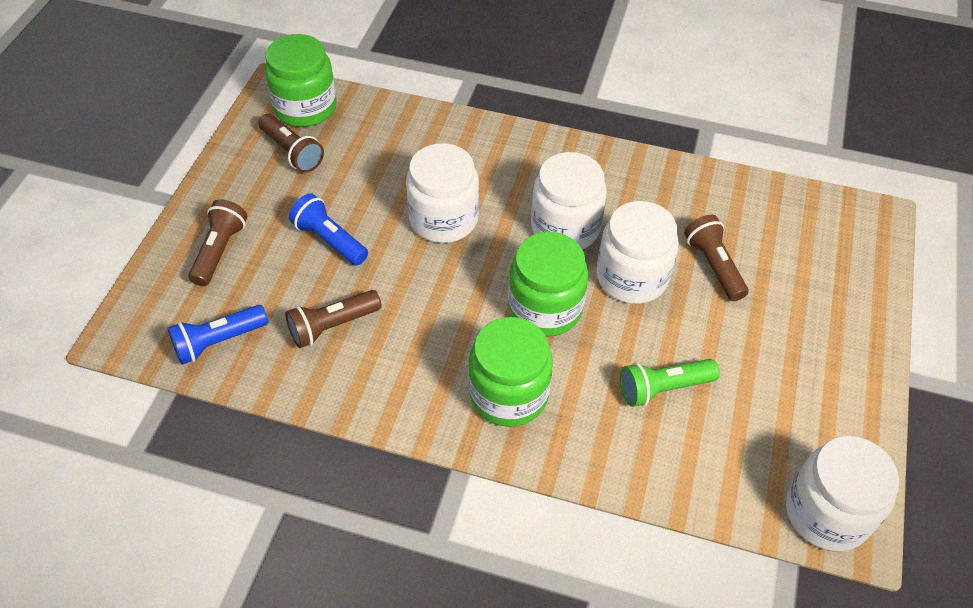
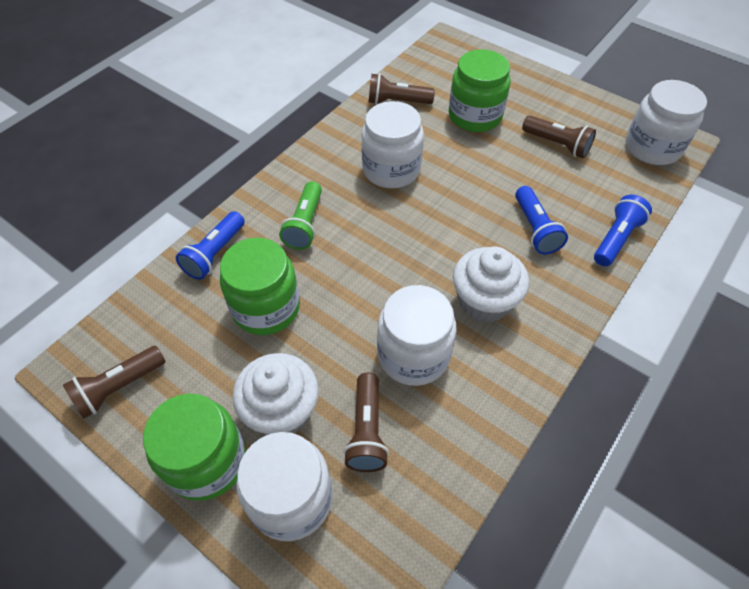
blue flashlight: 2 -> 3
white cupcake: 0 -> 2

